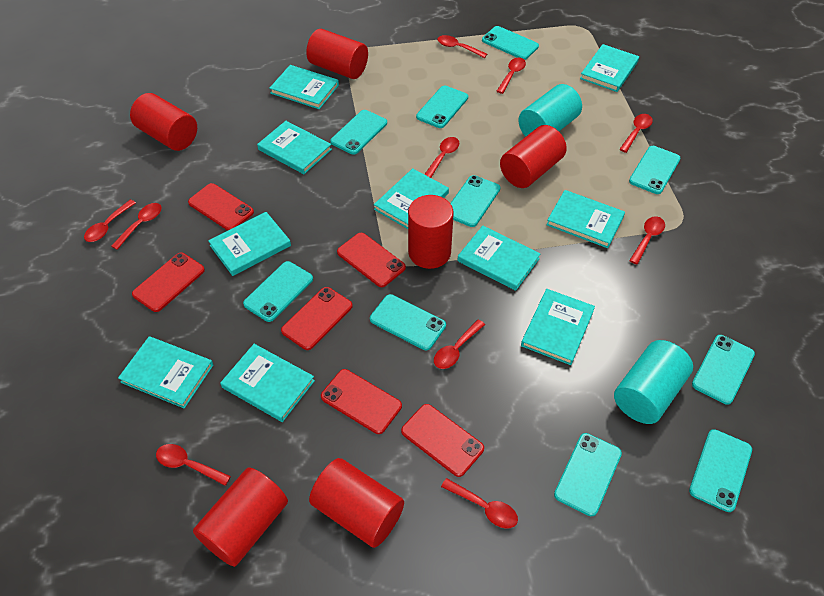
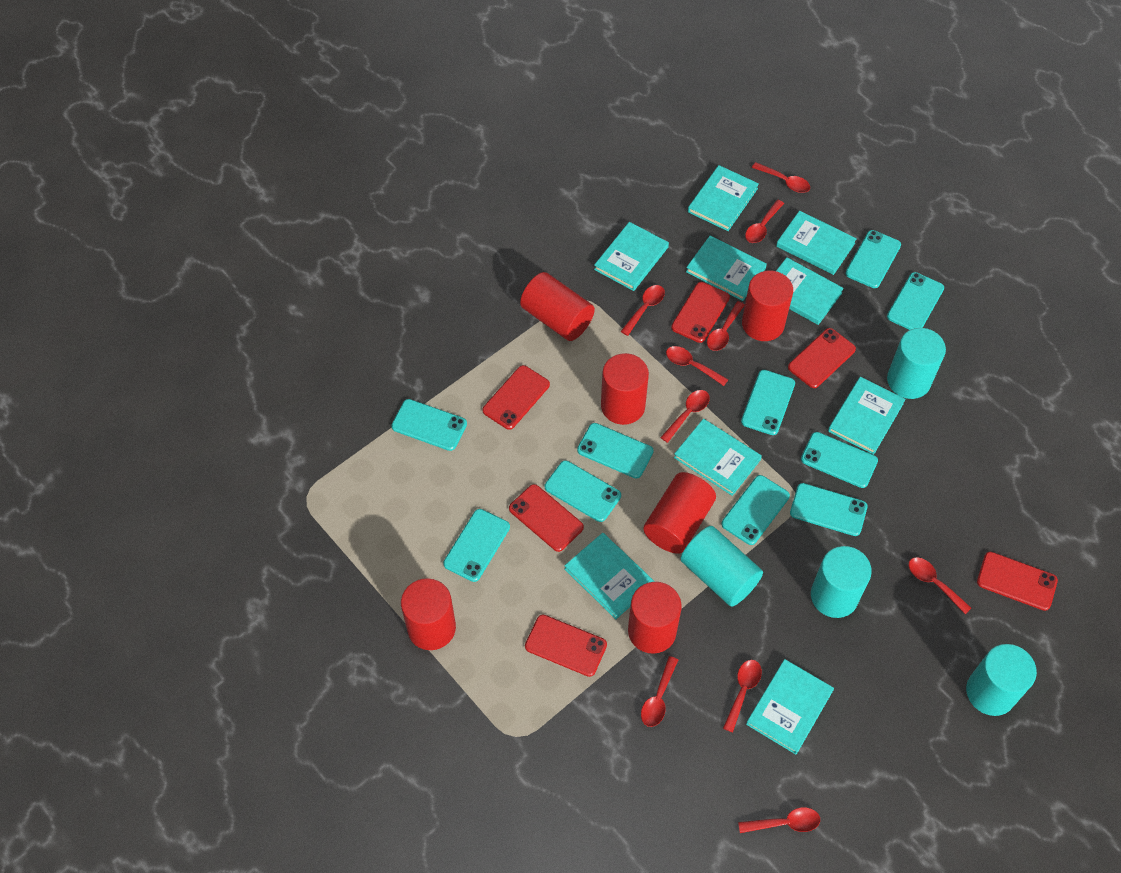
turquoise book: 10 -> 9
turquoise cylinder: 2 -> 4

